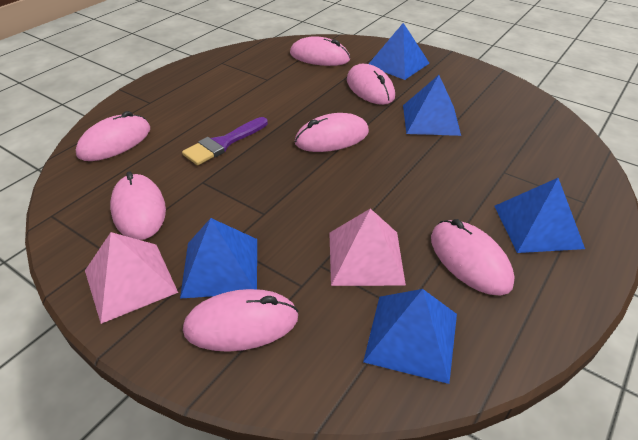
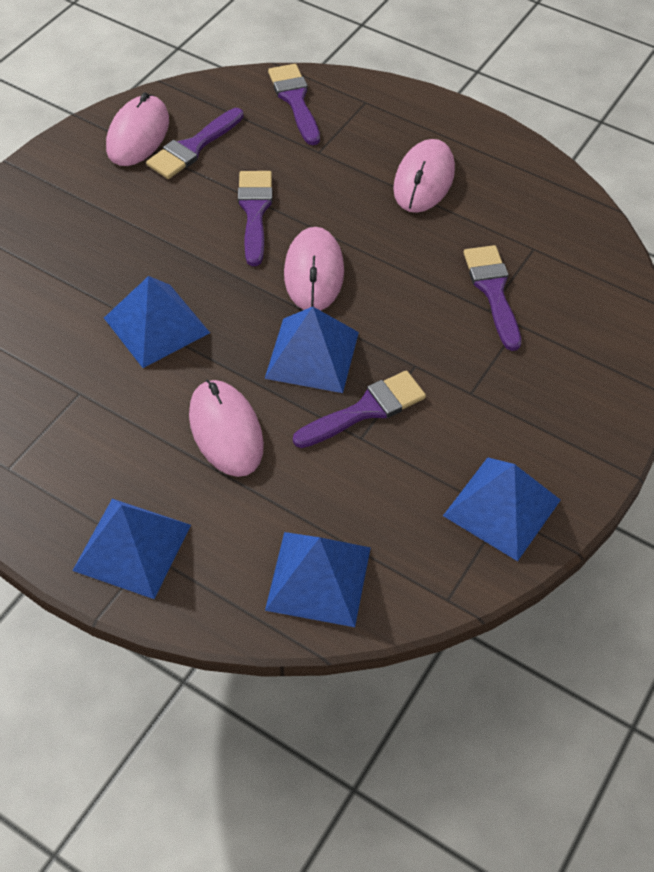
pink mouse: 7 -> 4
pink pyramid: 2 -> 0
purple brush: 1 -> 5

